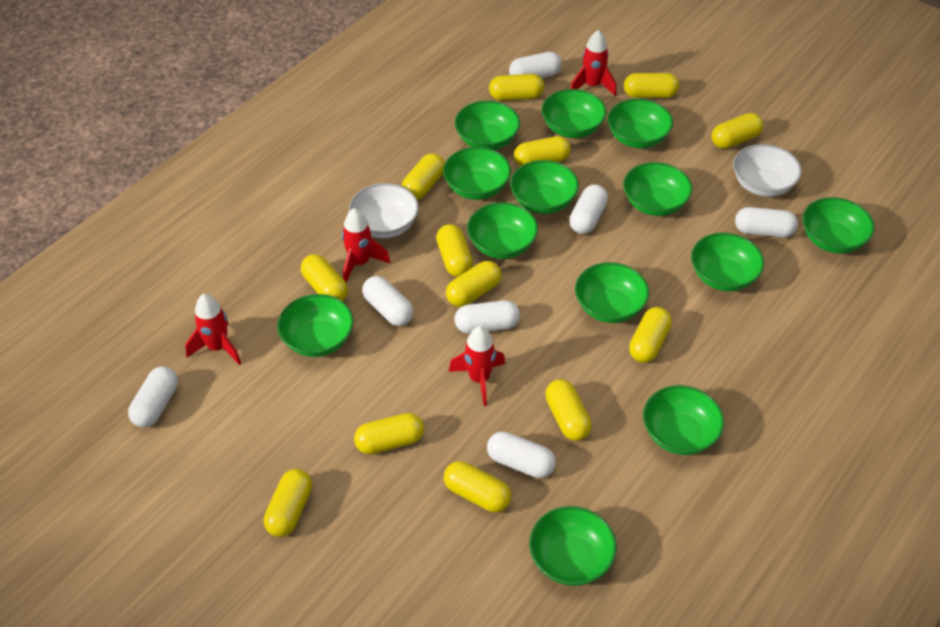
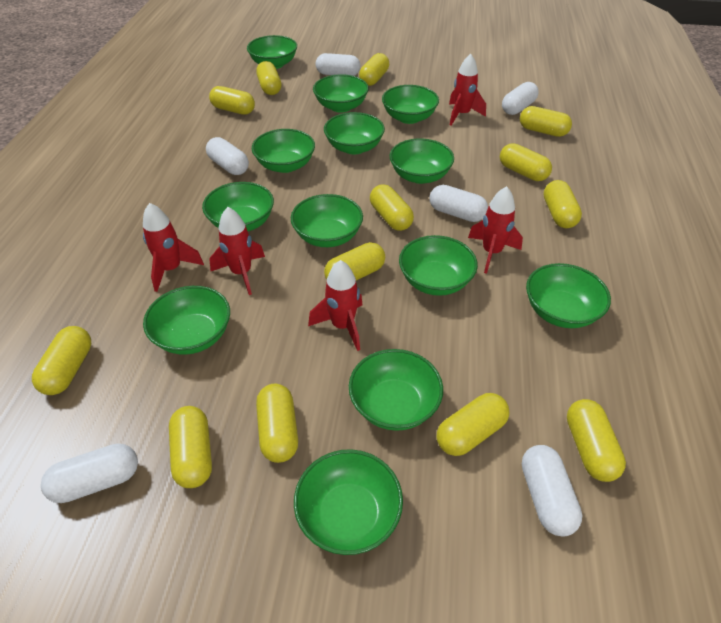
red rocket: 4 -> 5
white bowl: 2 -> 0
white capsule: 7 -> 6

